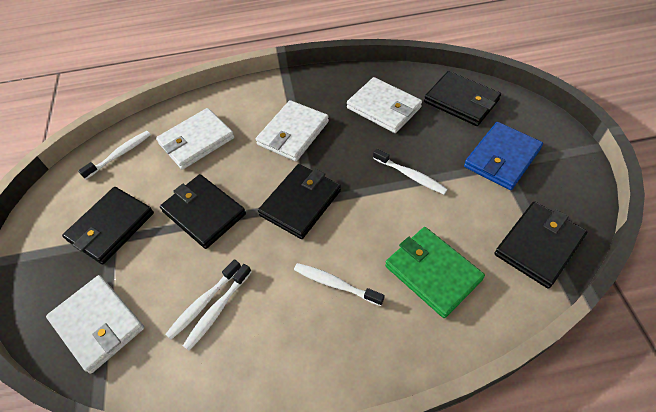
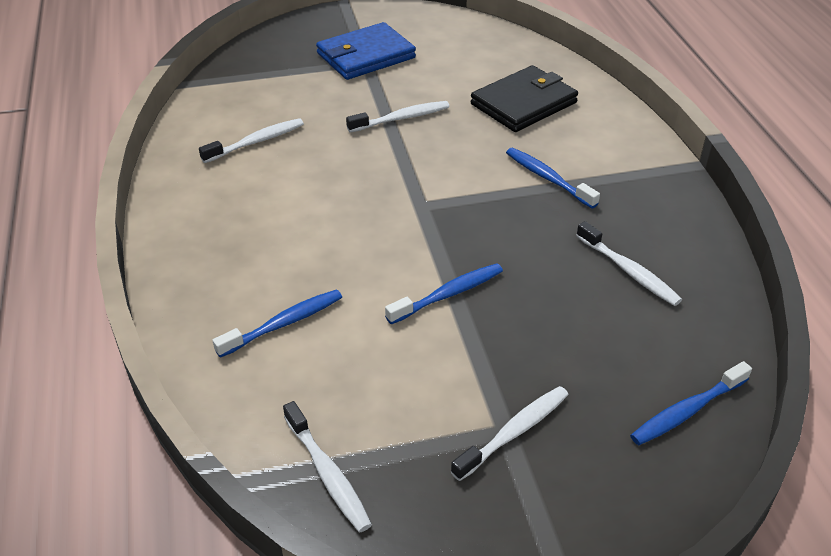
black wallet: 5 -> 1
blue toothbrush: 0 -> 4
green wallet: 1 -> 0
white wallet: 4 -> 0

